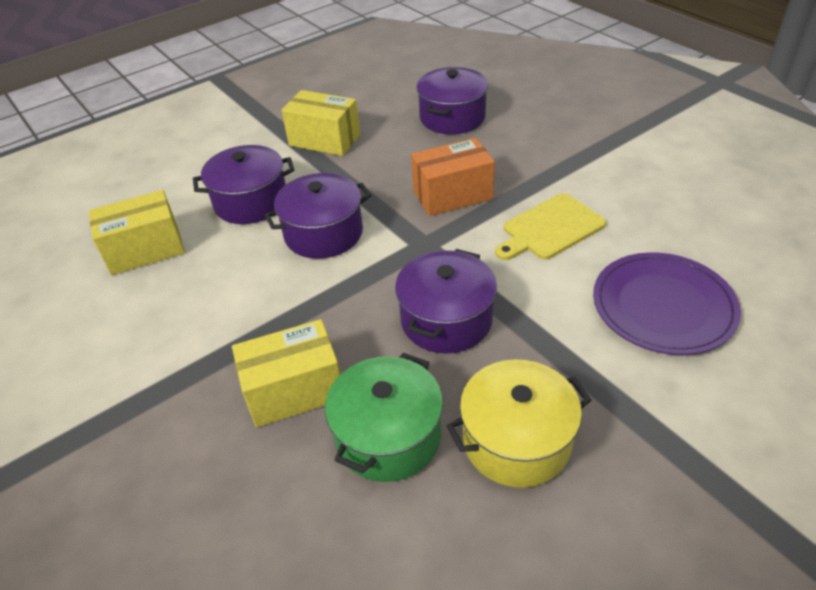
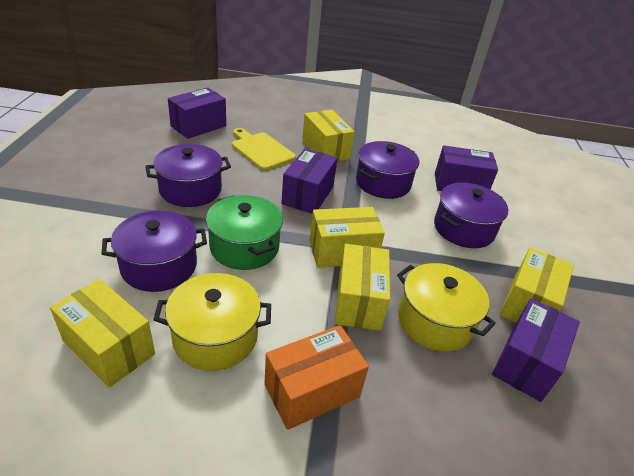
purple box: 0 -> 4
purple plate: 1 -> 0
yellow box: 3 -> 5
yellow pot: 1 -> 2

